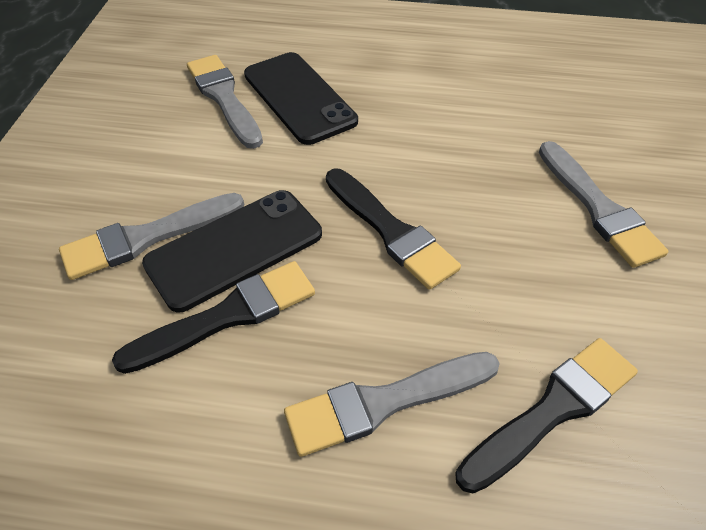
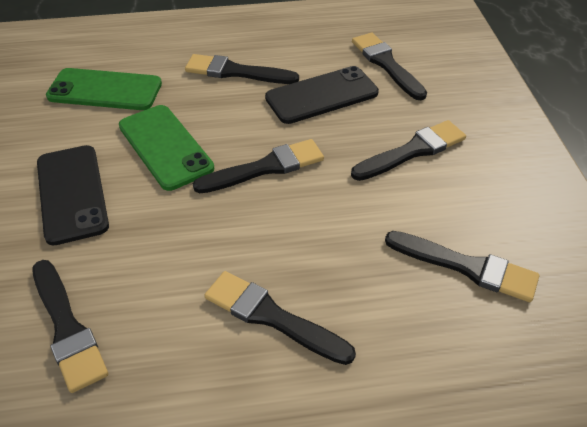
black brush: 3 -> 7
green phone: 0 -> 2
grey brush: 4 -> 0

